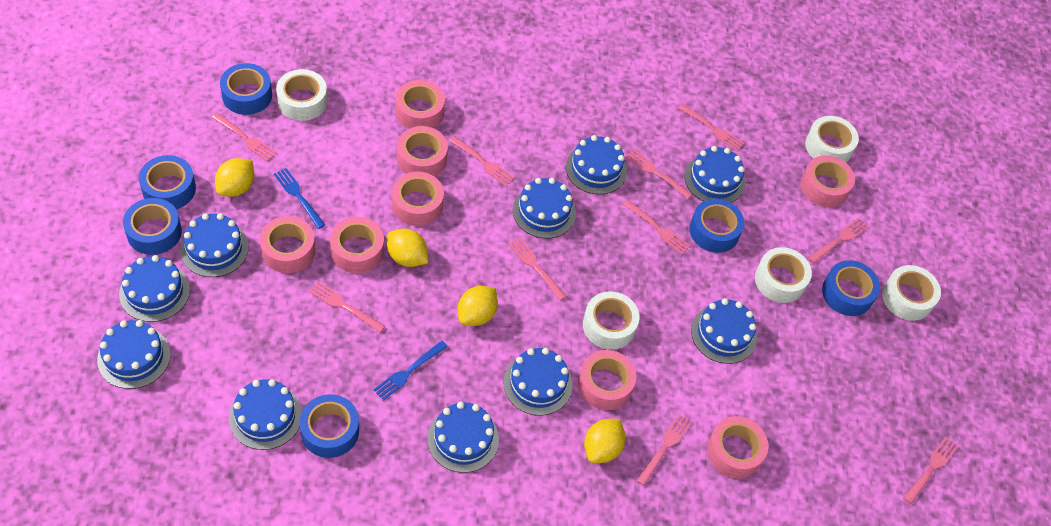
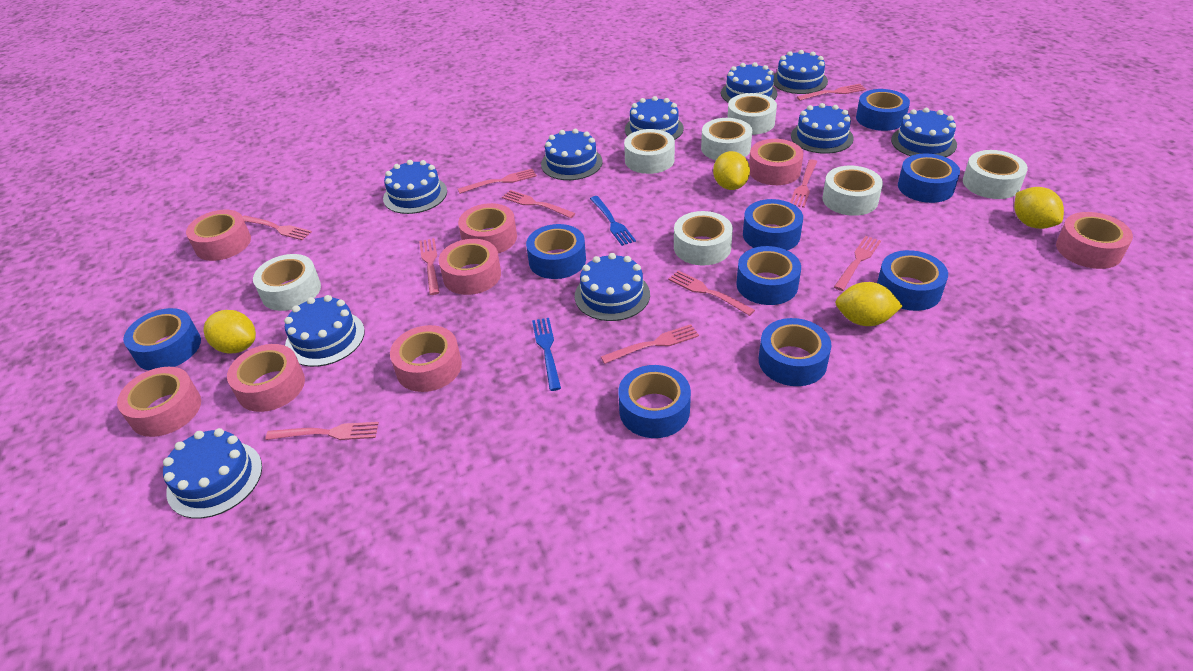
blue tape: 6 -> 9
white tape: 5 -> 7

